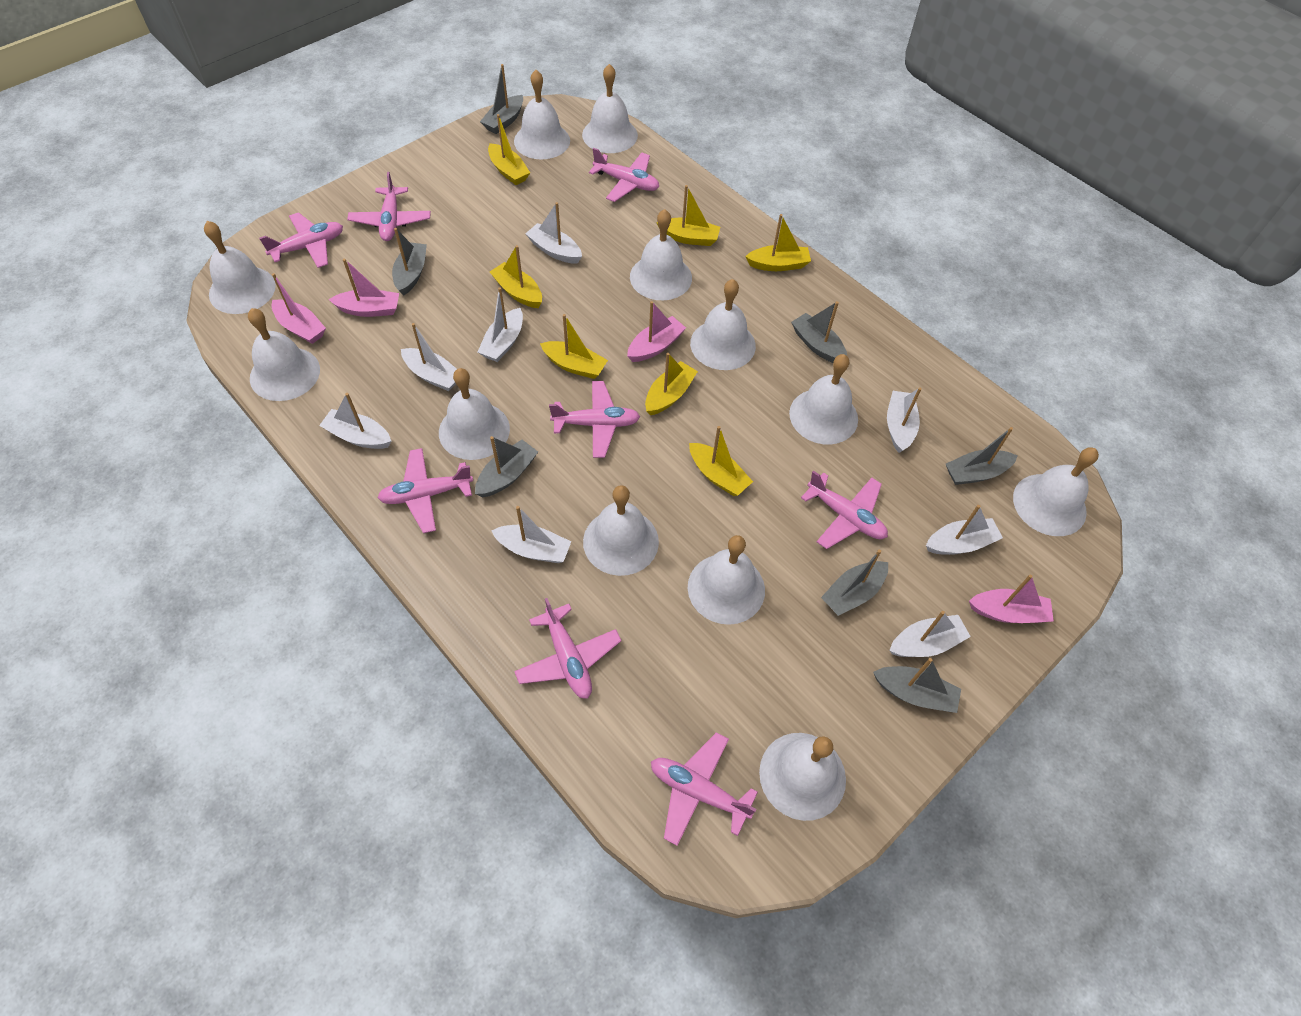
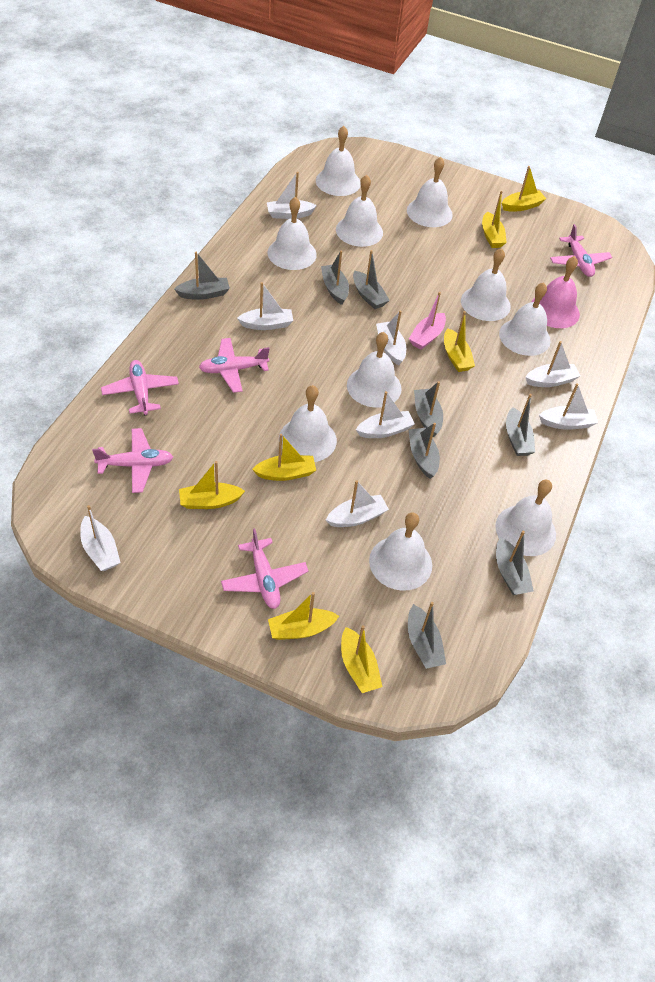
grey boat: 7 -> 8
pink bell: 0 -> 1
pink boat: 4 -> 1
pink plane: 8 -> 5
white bell: 12 -> 10

